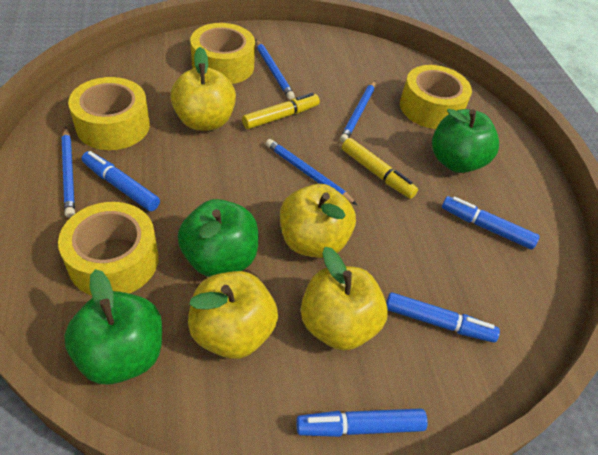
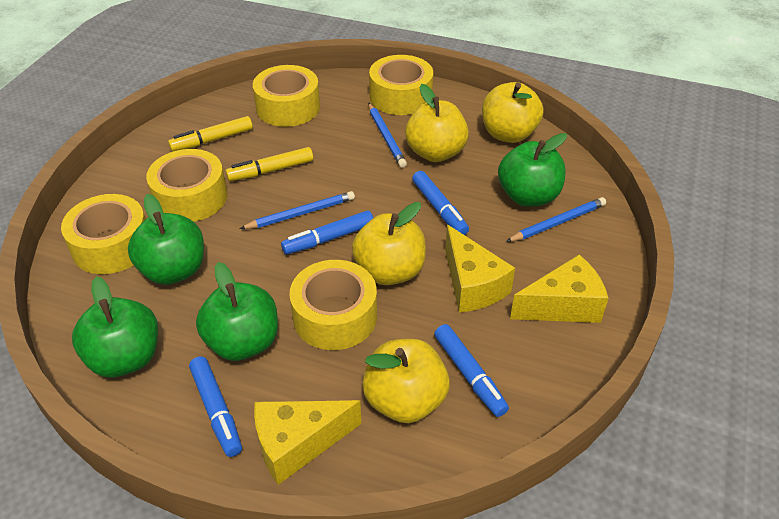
blue pencil: 4 -> 3
green apple: 3 -> 4
yellow cheese: 0 -> 3
yellow tape: 4 -> 5

